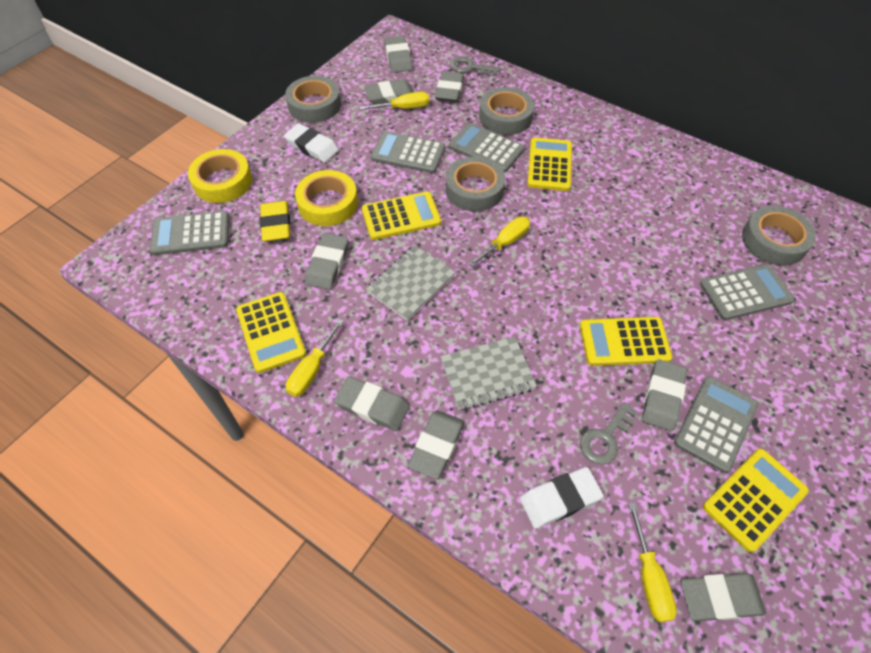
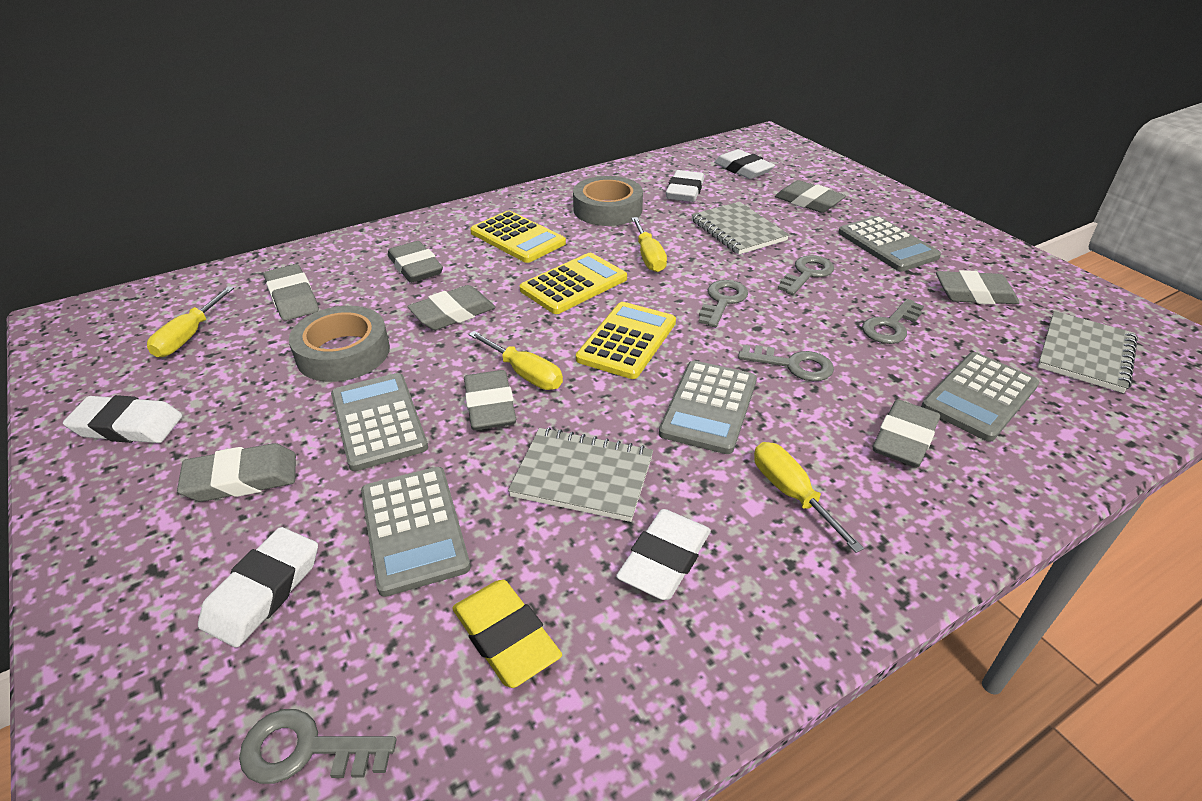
grey key: 2 -> 5
grey notebook: 2 -> 3
grey tape: 4 -> 2
white eraser: 2 -> 5
yellow calculator: 5 -> 3
yellow tape: 2 -> 0

